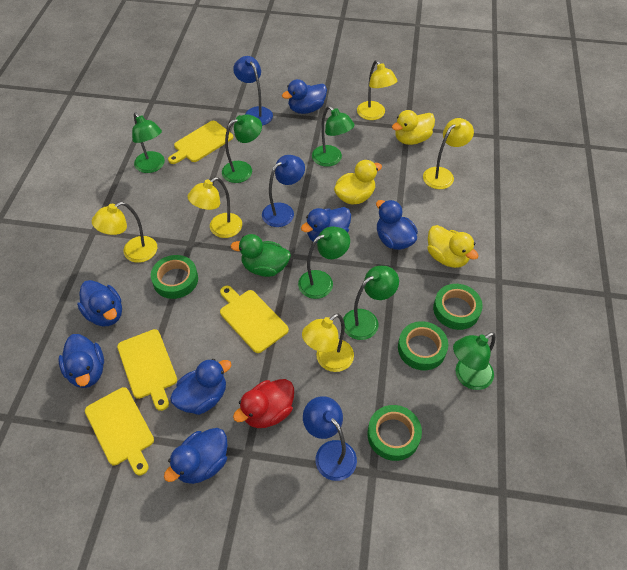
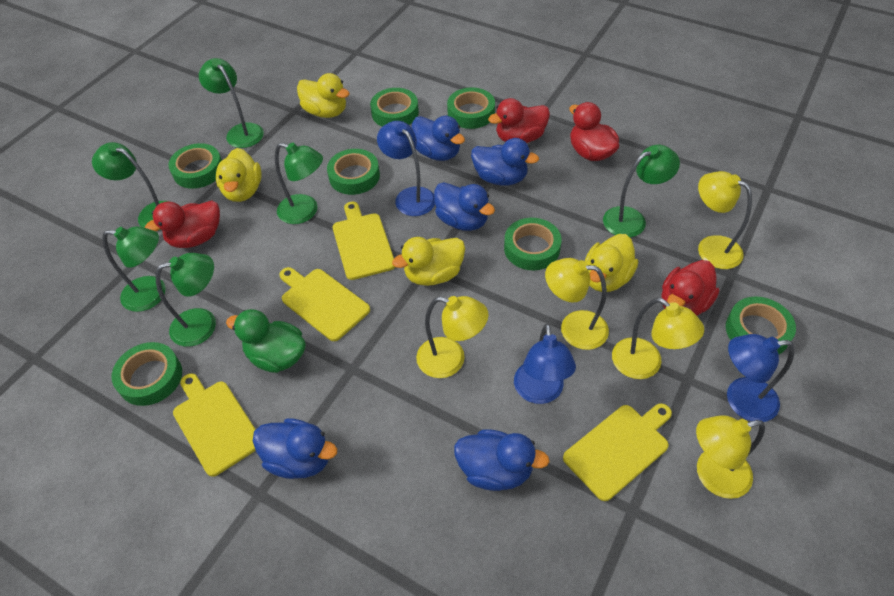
blue duck: 7 -> 5
green tape: 4 -> 7
red duck: 1 -> 4
yellow duck: 3 -> 4

